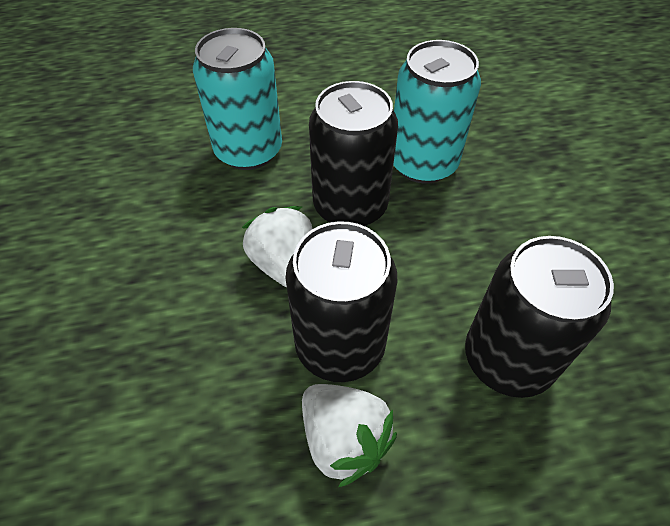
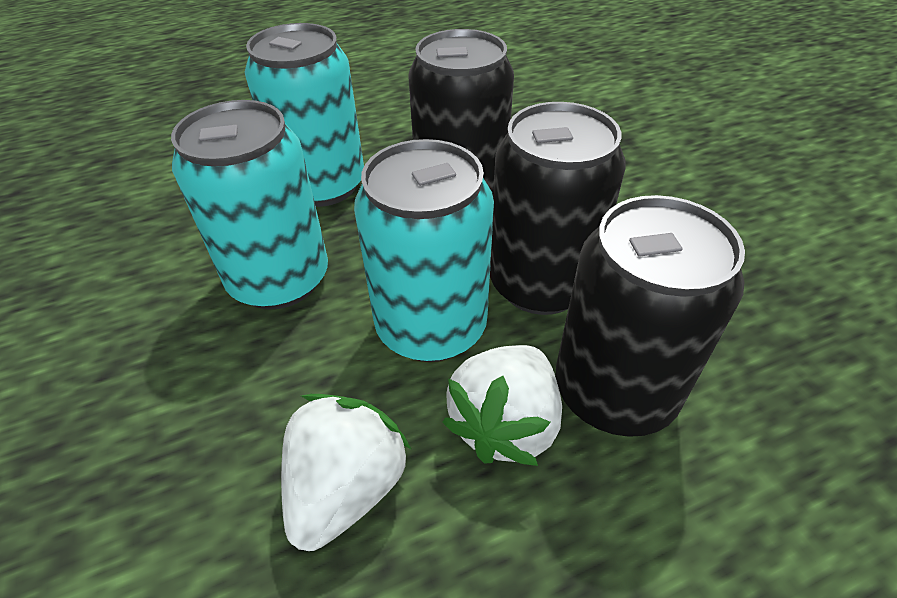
turquoise can: 2 -> 3

